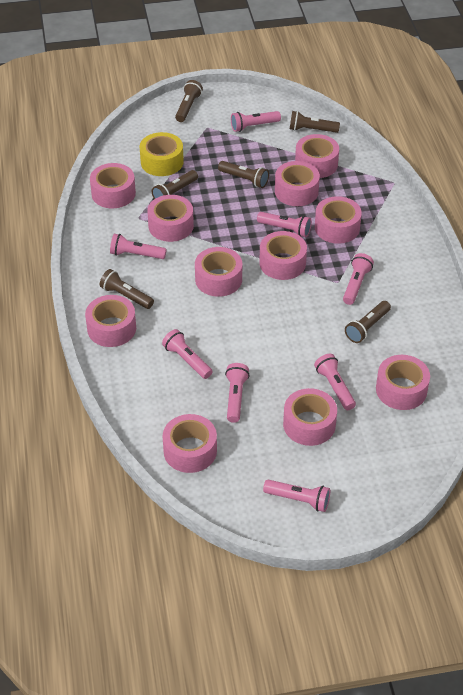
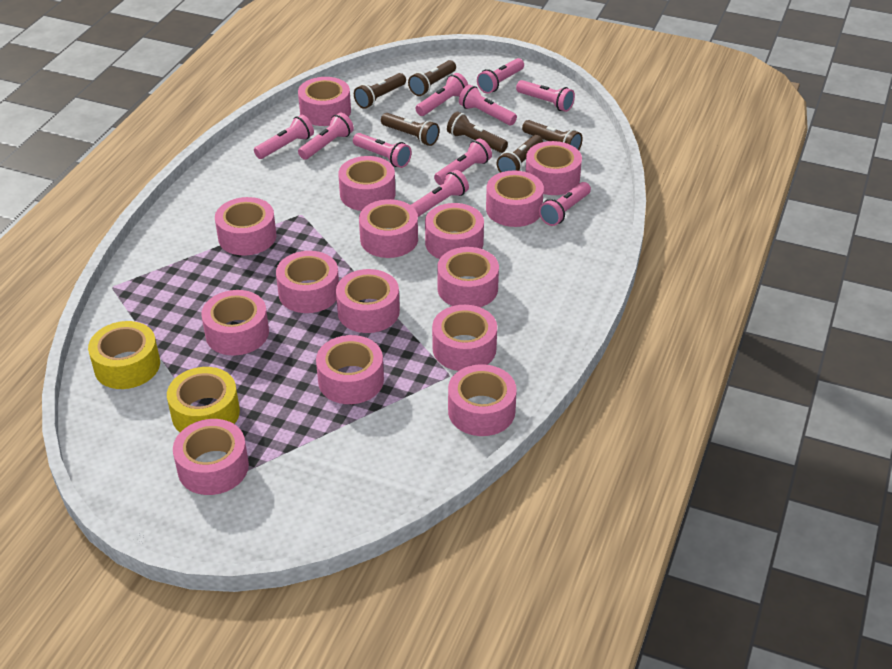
pink flashlight: 8 -> 10
pink tape: 11 -> 15
yellow tape: 1 -> 2

